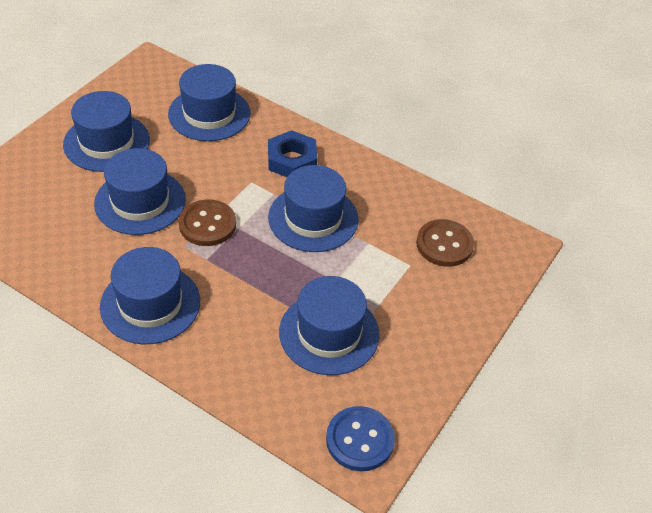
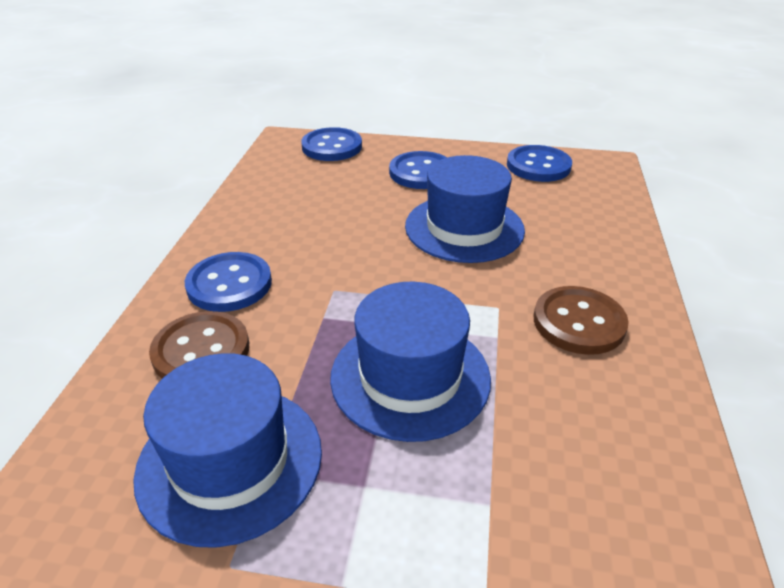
blue button: 1 -> 4
blue hat: 6 -> 3
blue nut: 1 -> 0

